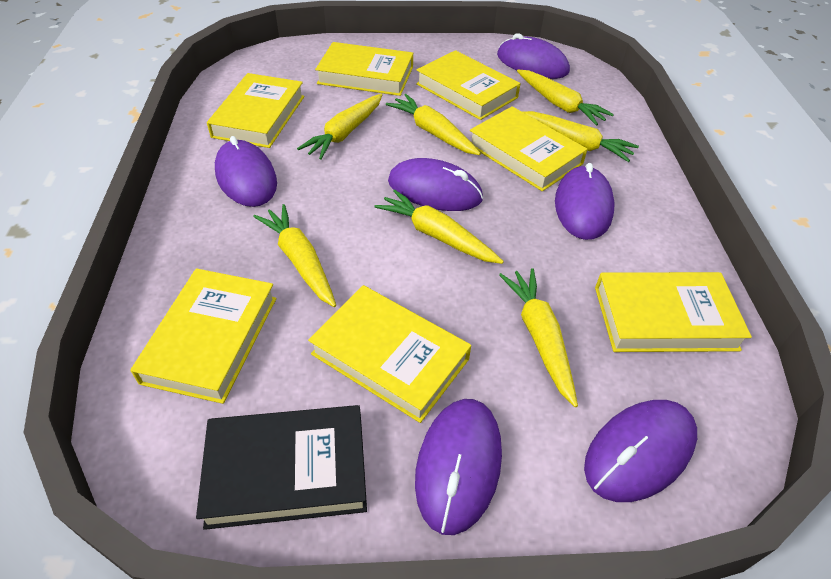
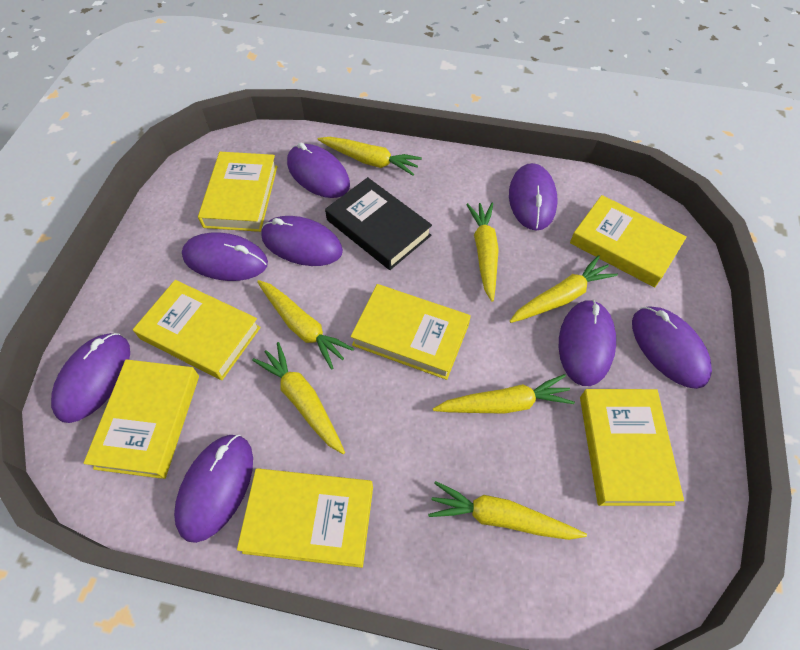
purple mouse: 6 -> 8

